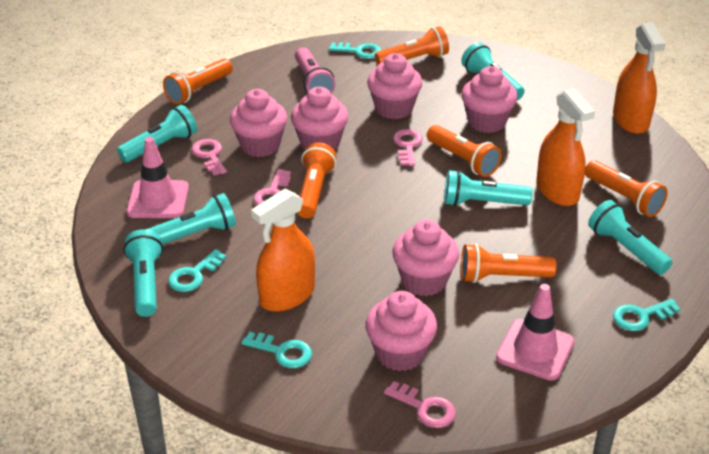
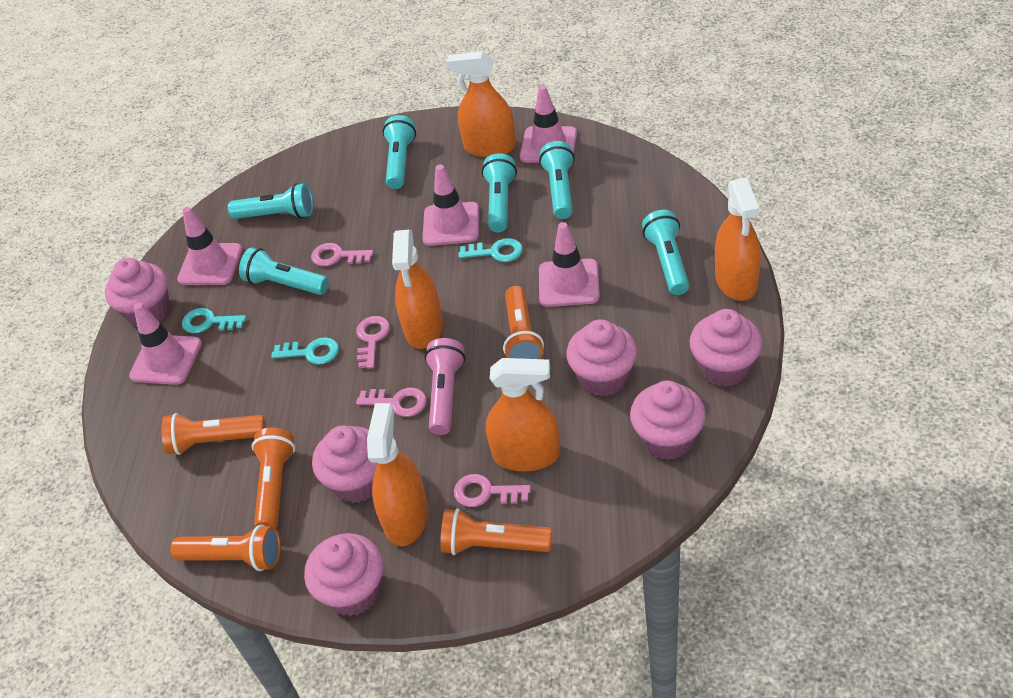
orange flashlight: 6 -> 5
orange spray bottle: 3 -> 5
pink traffic cone: 2 -> 5
turquoise key: 4 -> 3

